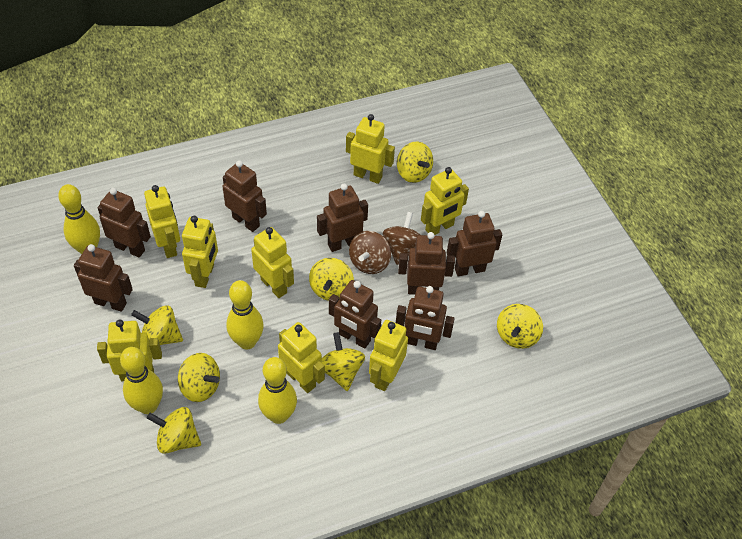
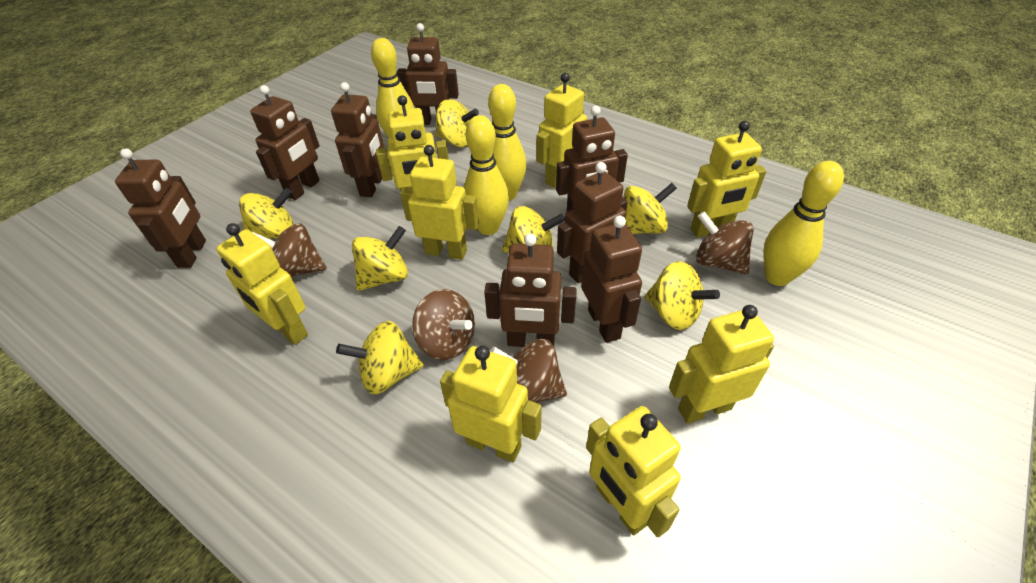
brown spinning top: 2 -> 4

